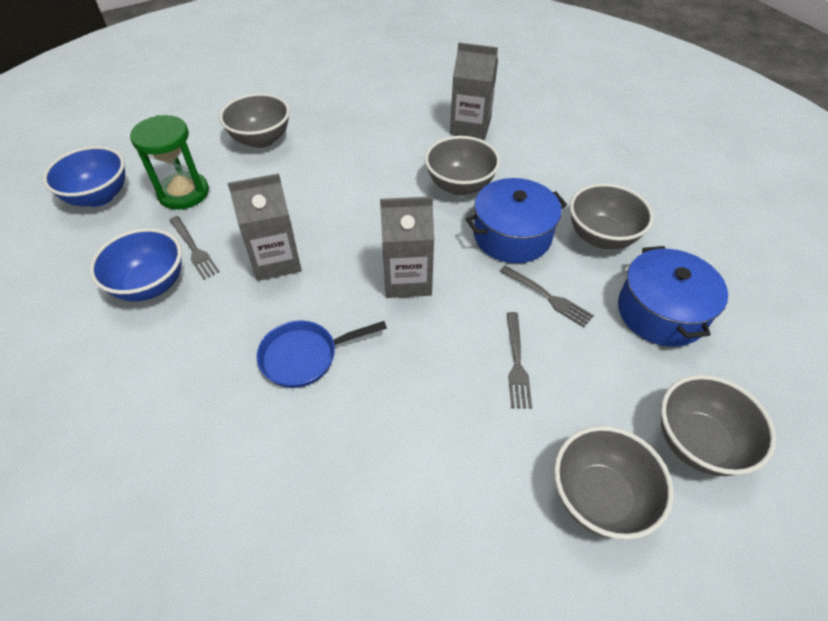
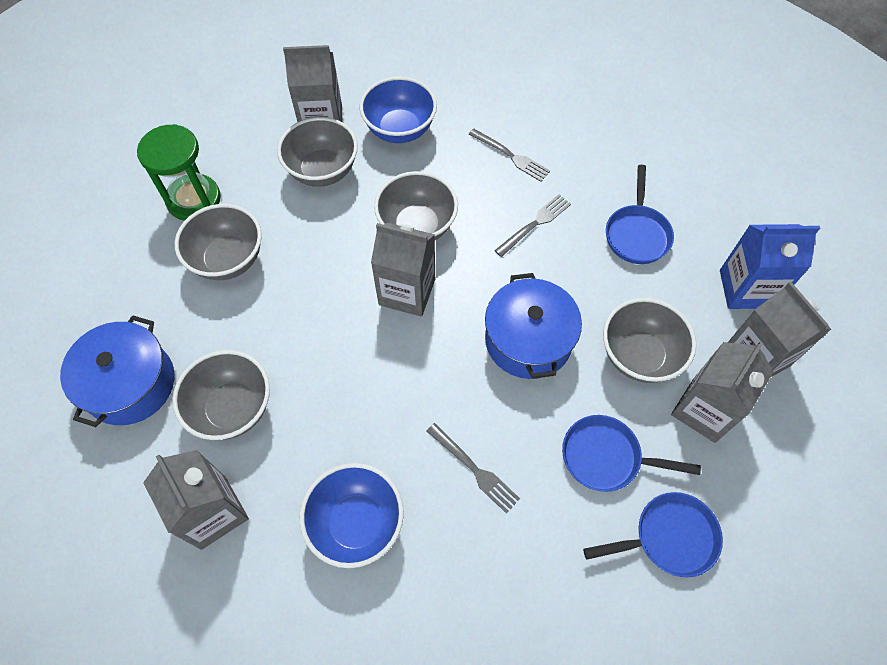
blue carton: 0 -> 1
blue pan: 1 -> 3
grey carton: 3 -> 5

